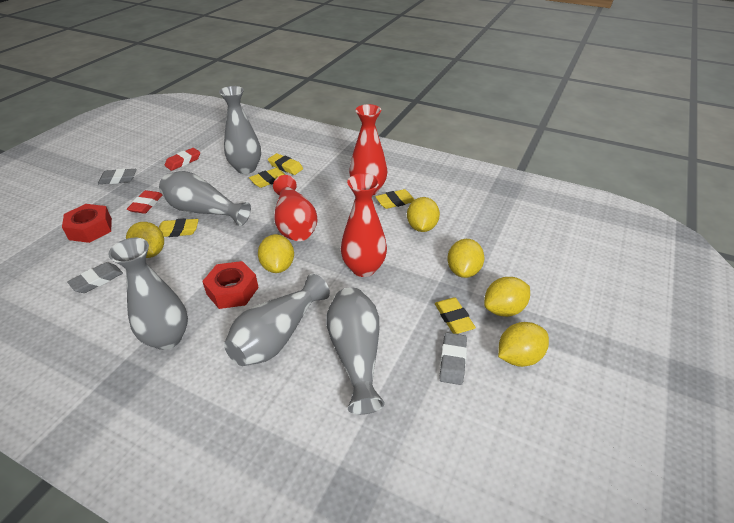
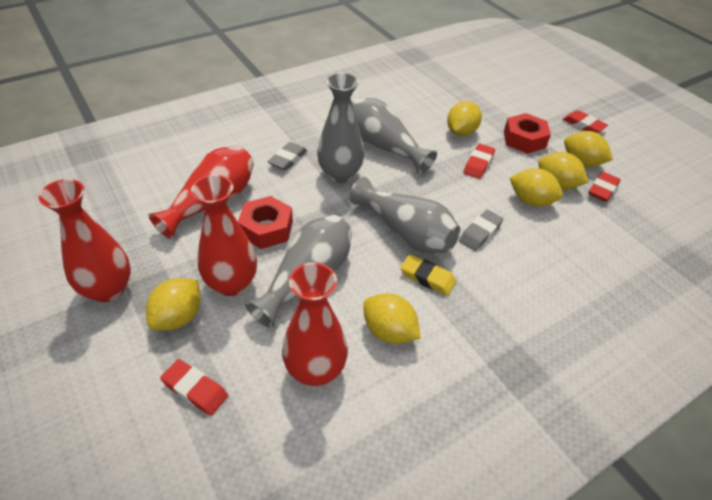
grey eraser: 3 -> 2
grey vase: 5 -> 4
red eraser: 2 -> 4
red vase: 3 -> 4
yellow eraser: 5 -> 1

